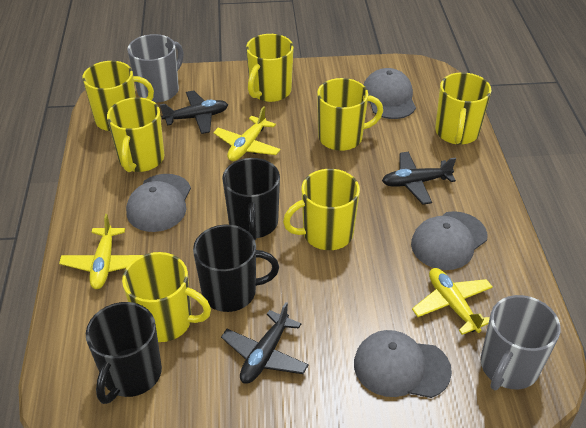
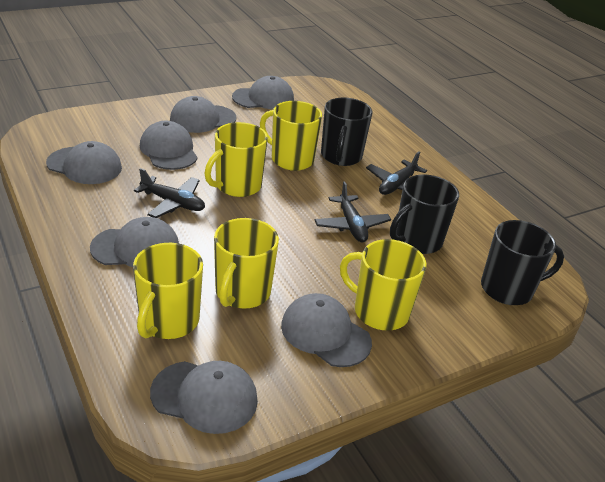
grey cap: 4 -> 7
grey mug: 2 -> 0
yellow mug: 7 -> 5
yellow plane: 3 -> 0

